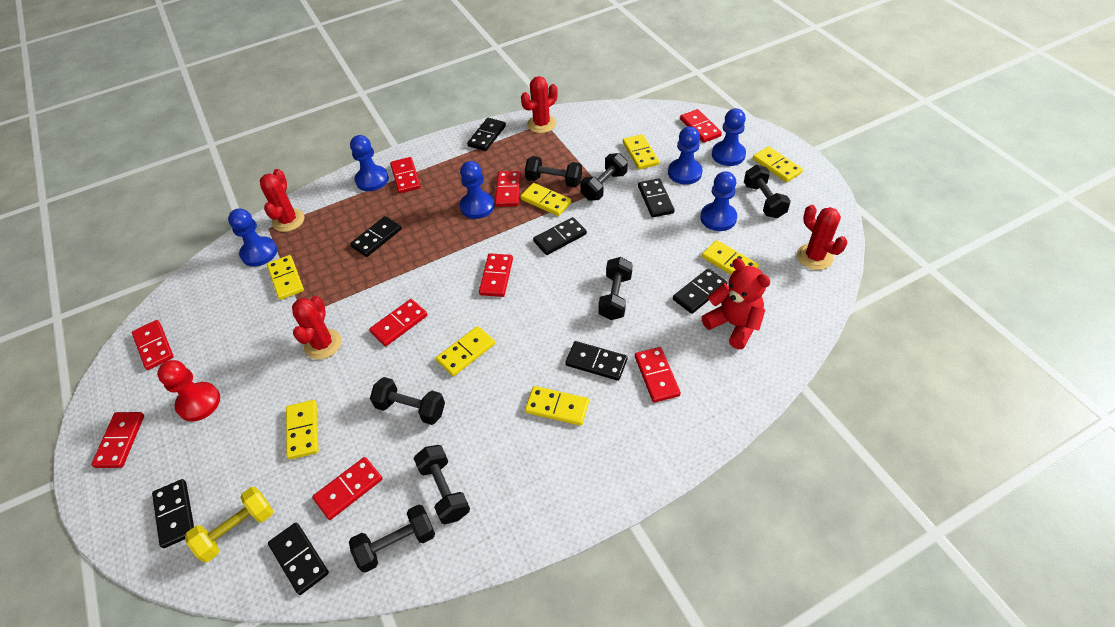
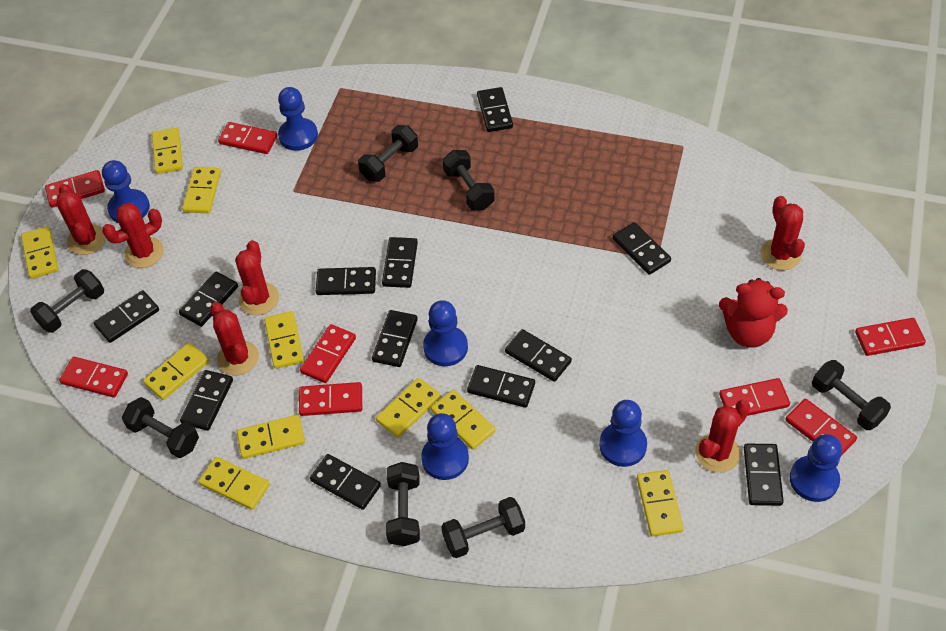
black domino: 8 -> 12
red cactus: 4 -> 6
red domino: 9 -> 8
red pawn: 1 -> 0
yellow domino: 8 -> 10
yellow dumbbell: 1 -> 0

